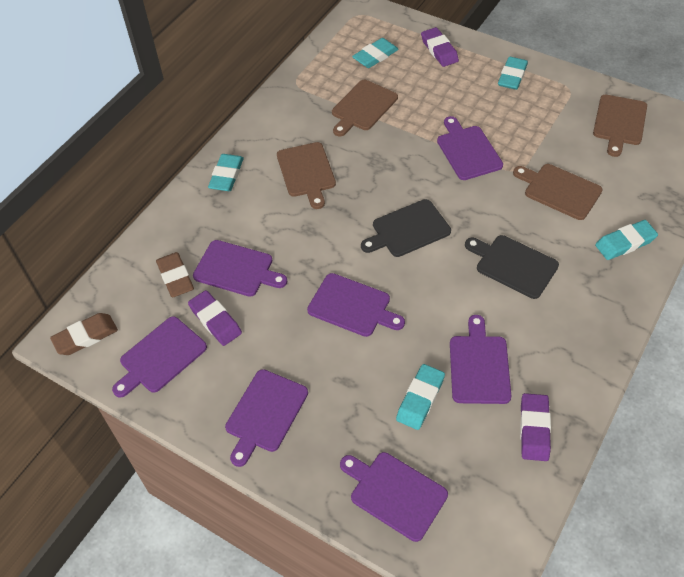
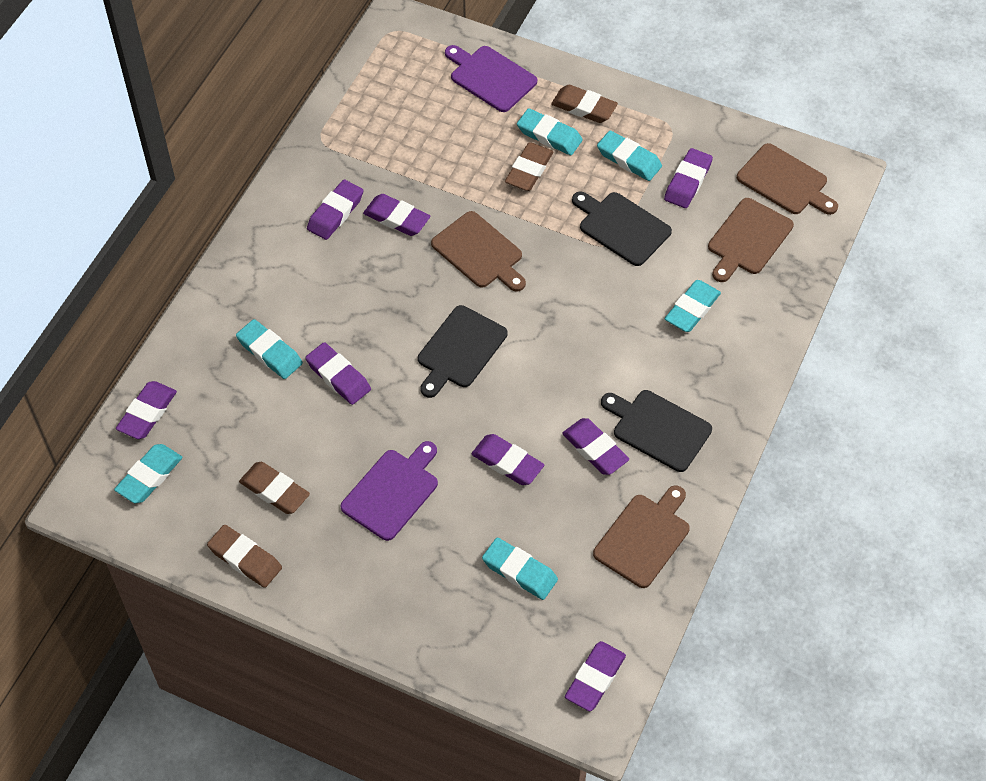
black cutting board: 2 -> 3
brown eraser: 2 -> 4
purple cutting board: 7 -> 2
purple eraser: 3 -> 8
turquoise eraser: 5 -> 6

